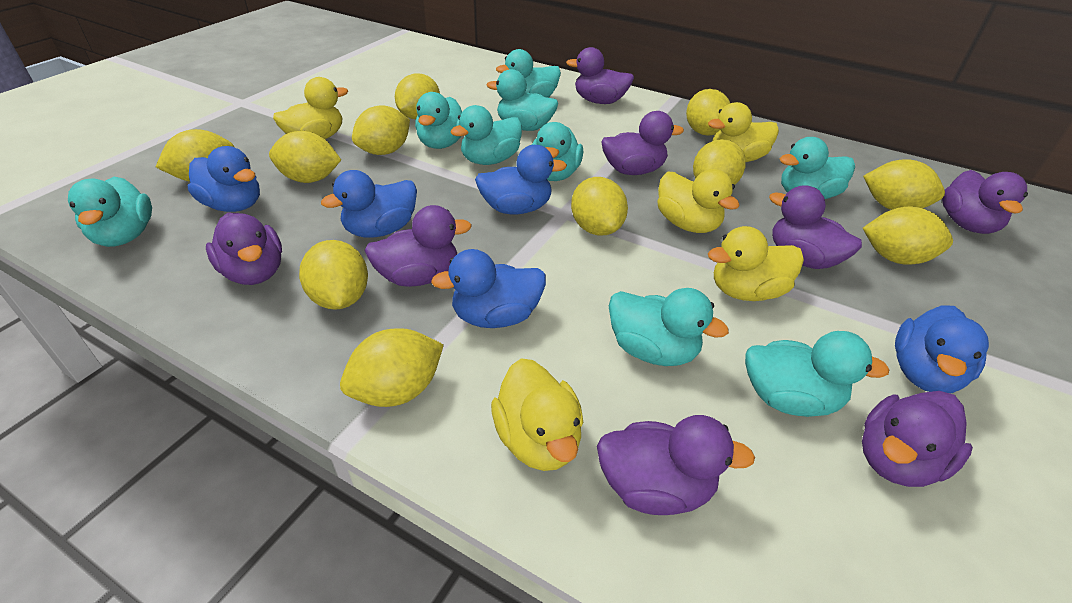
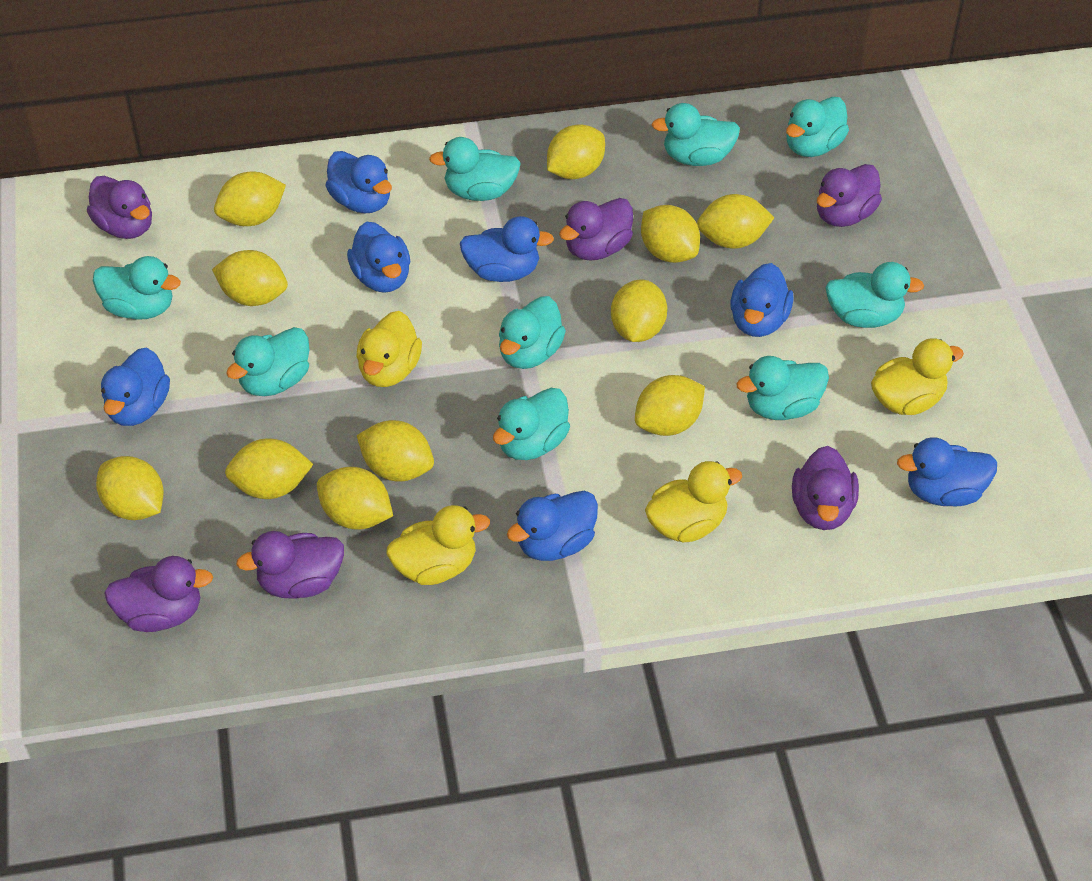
blue duck: 5 -> 7
purple duck: 8 -> 6
yellow duck: 5 -> 4

